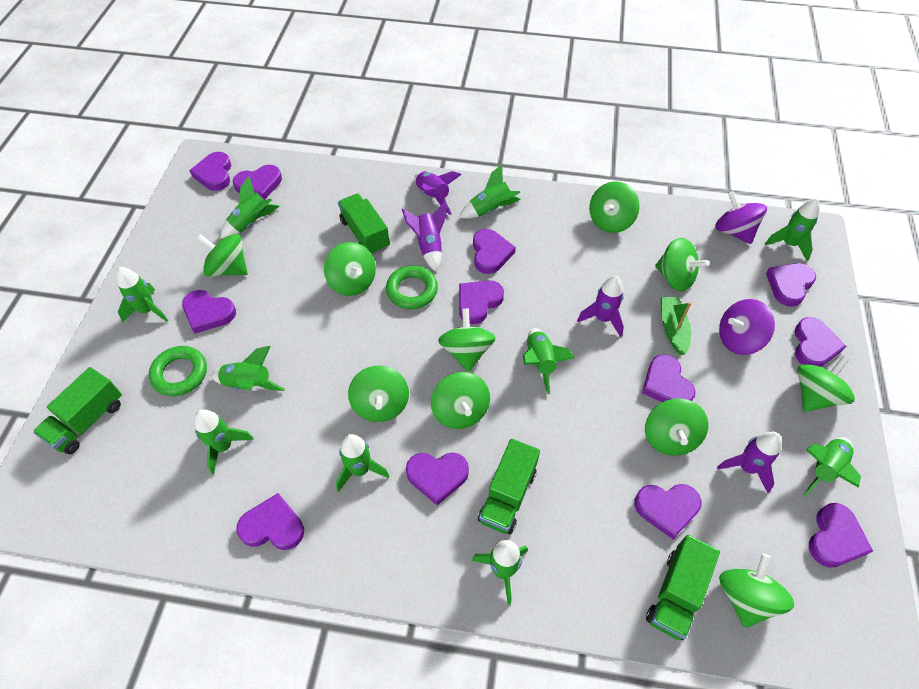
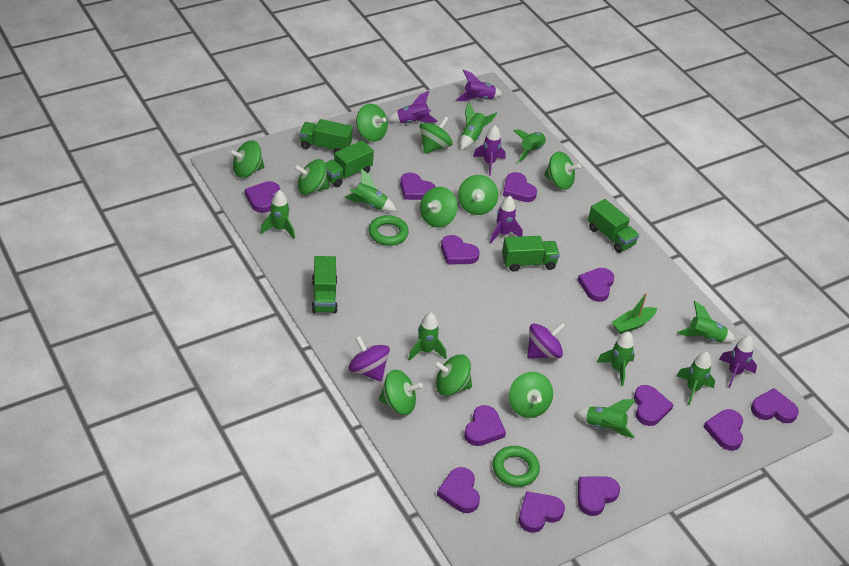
green rocket: 10 -> 9
green truck: 4 -> 5
purple rocket: 4 -> 5

